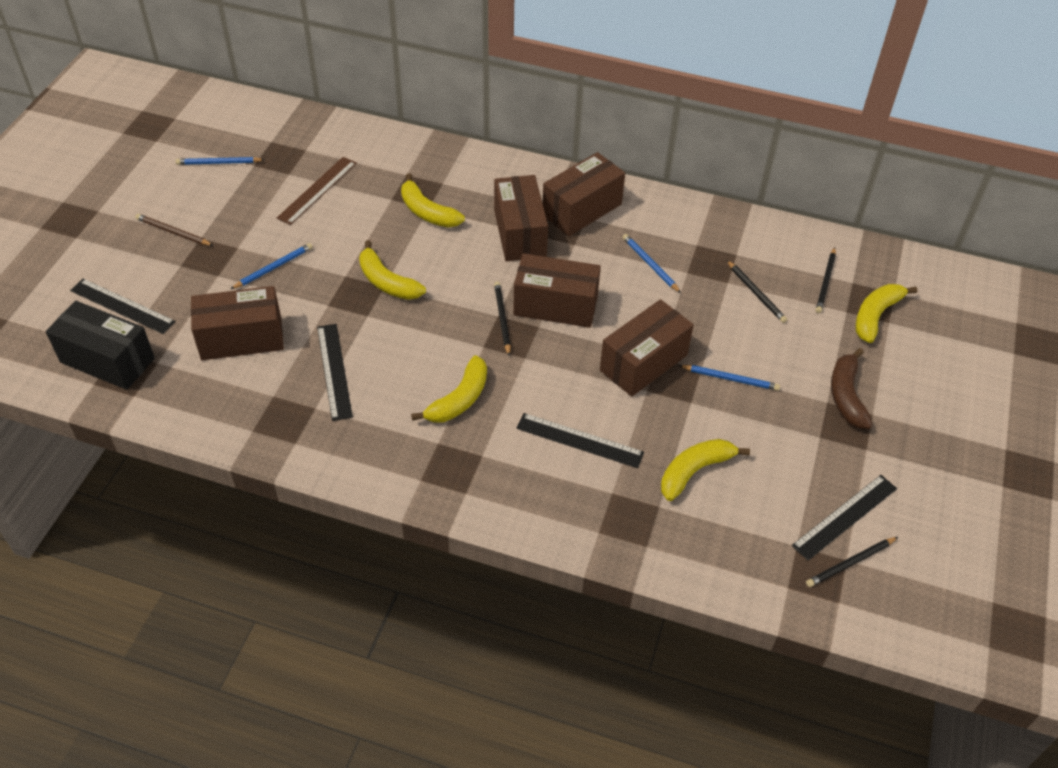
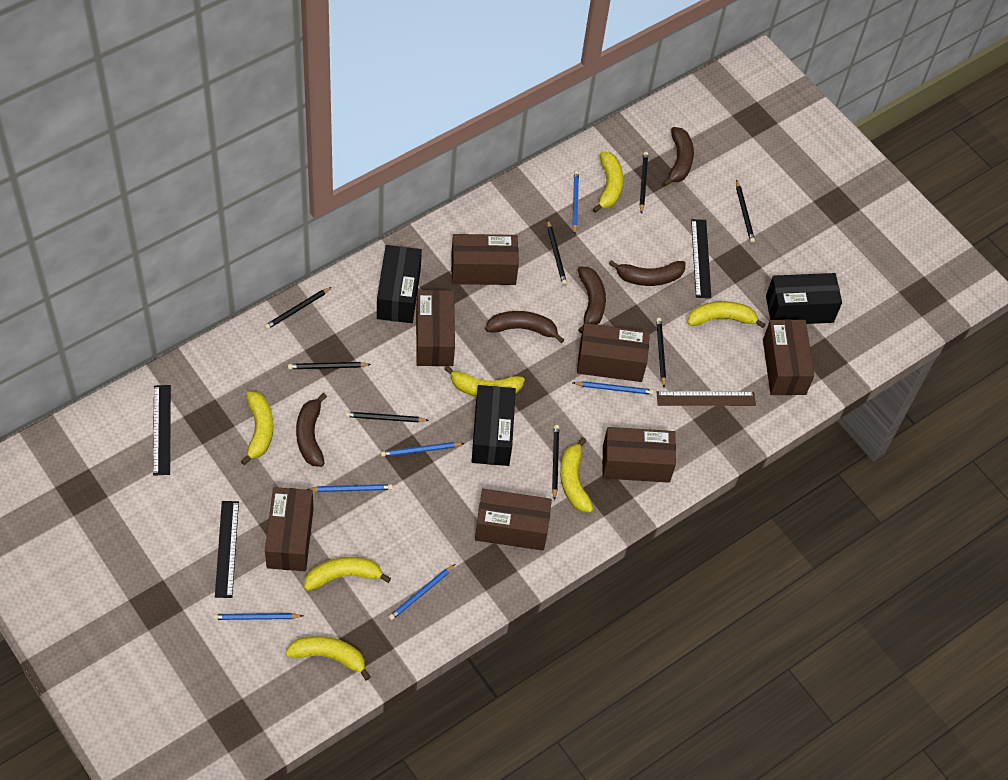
black box: 1 -> 3
black pencil: 4 -> 8
black ruler: 4 -> 3
blue pencil: 4 -> 6
brown banana: 1 -> 5
brown box: 5 -> 7
brown pencil: 1 -> 0
yellow banana: 5 -> 7

